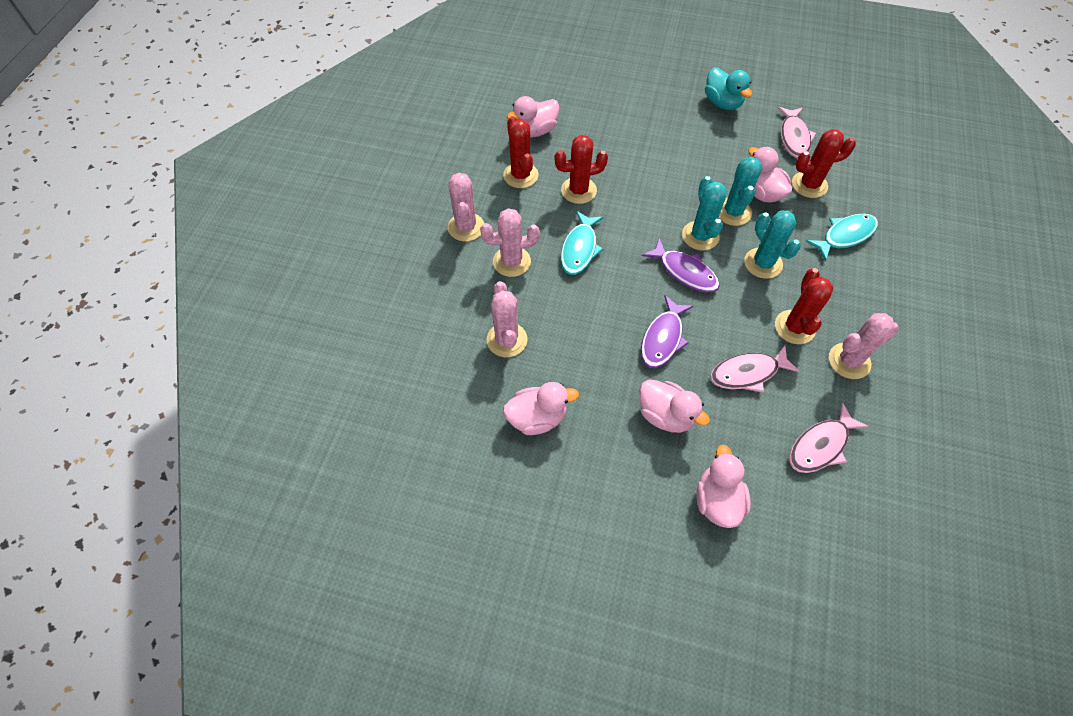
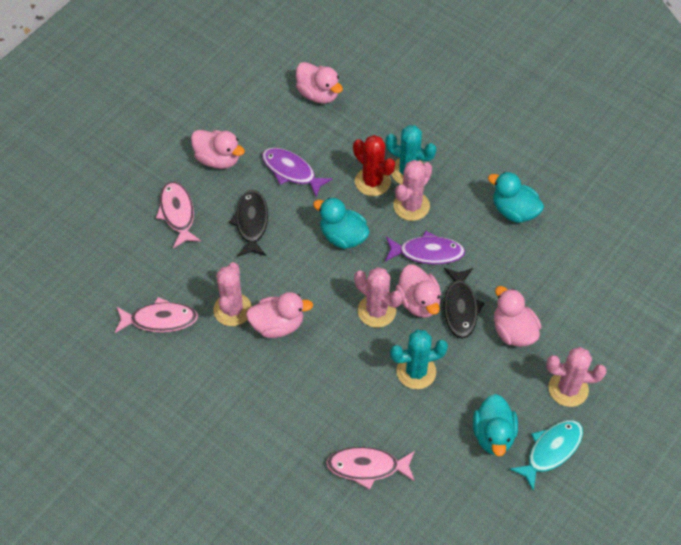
black fish: 0 -> 2
red cactus: 4 -> 1
turquoise cactus: 3 -> 2
turquoise duck: 1 -> 3
turquoise fish: 2 -> 1

